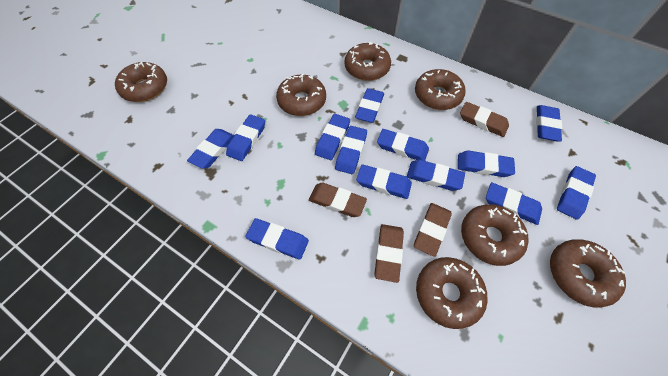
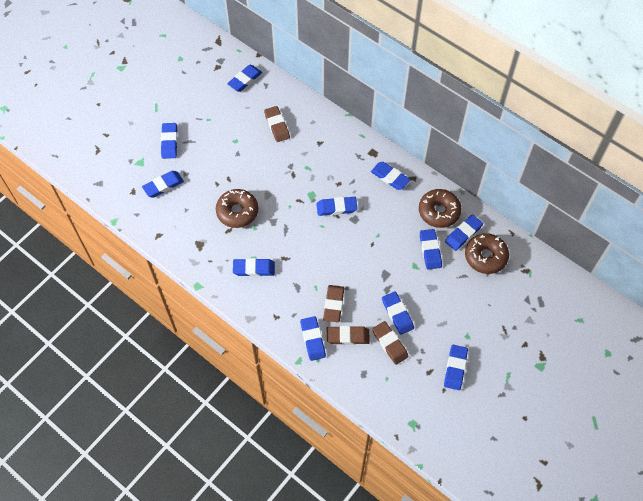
blue eraser: 13 -> 11
brown donut: 7 -> 3

